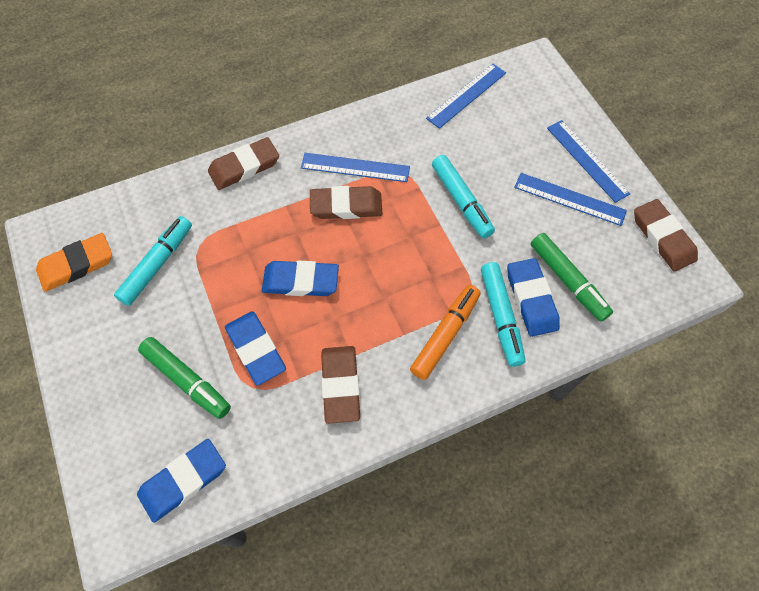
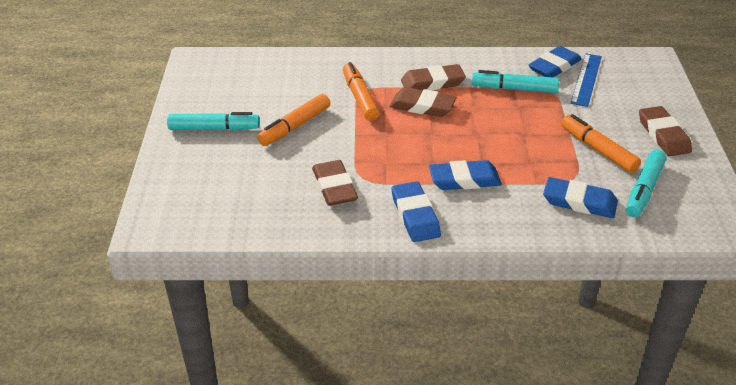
blue ruler: 4 -> 1
green marker: 2 -> 0
orange eraser: 1 -> 0
orange marker: 1 -> 3

